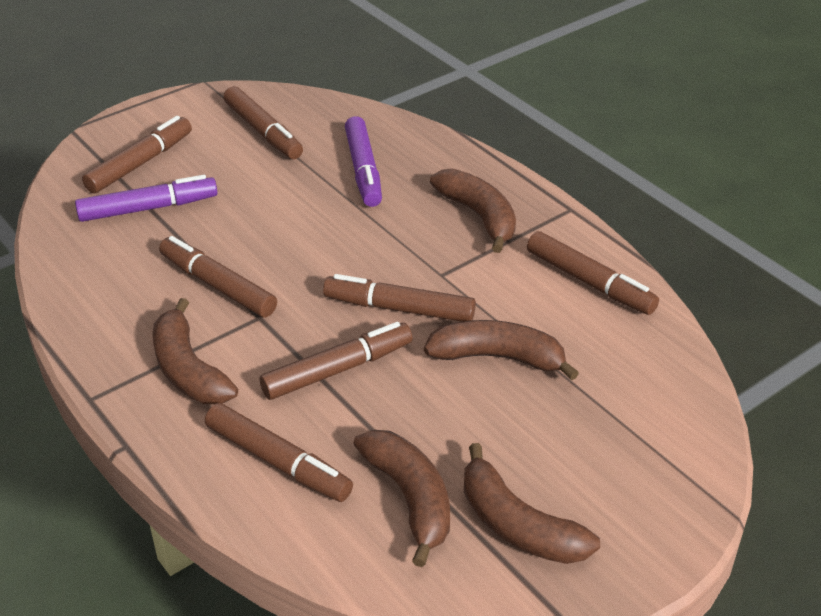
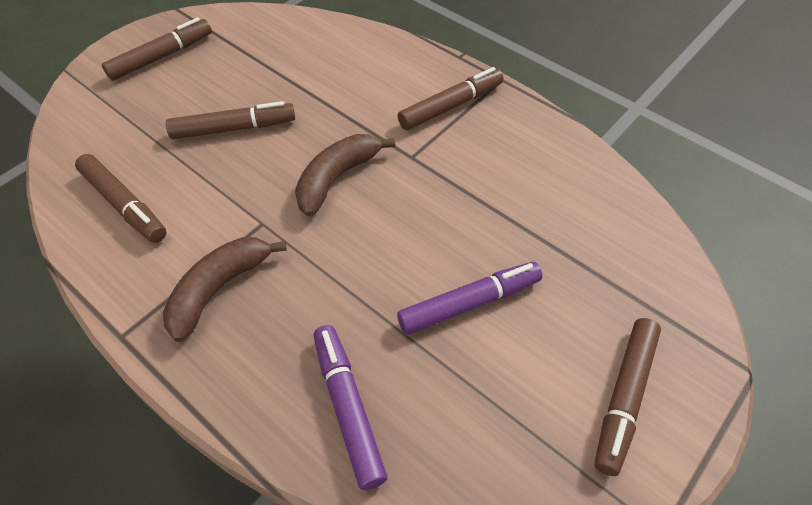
brown banana: 5 -> 2
brown marker: 7 -> 5

